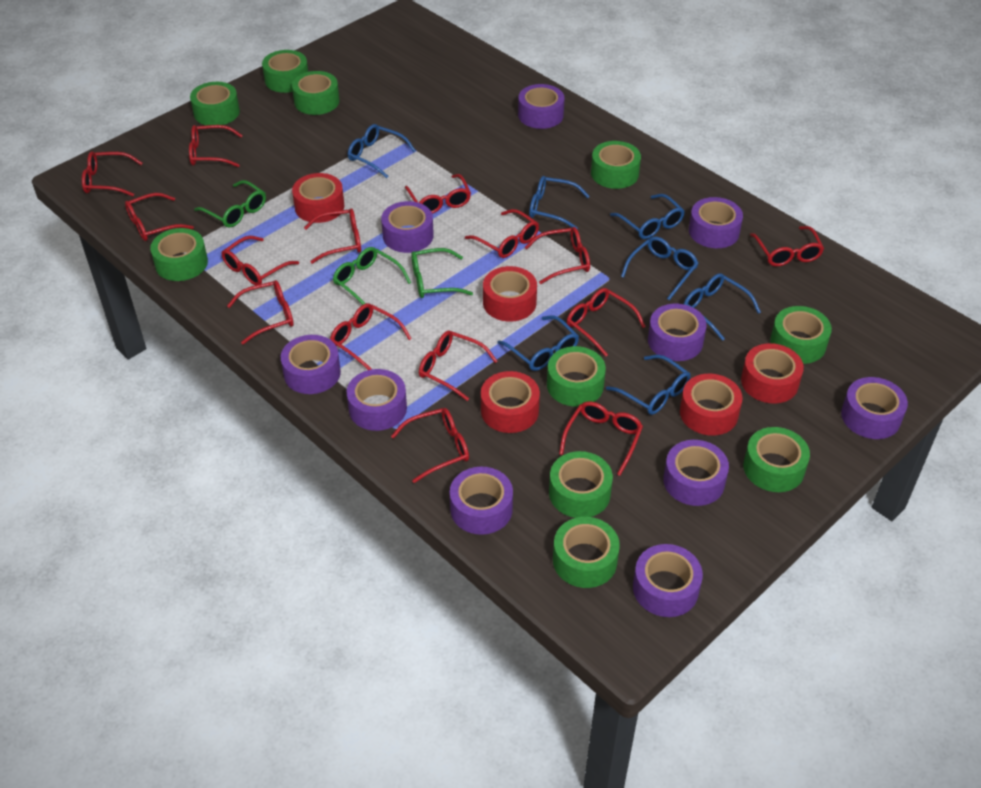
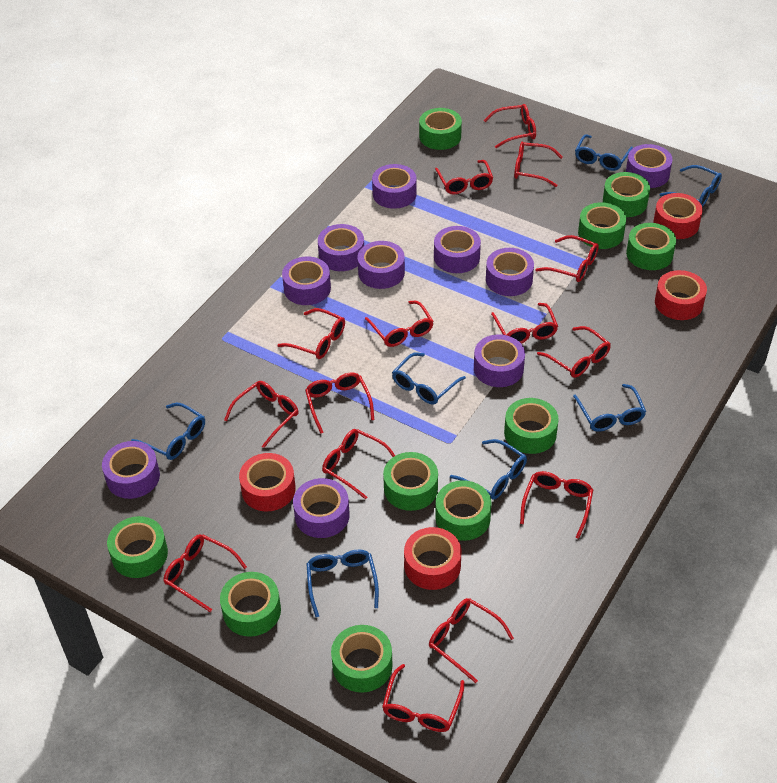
green glasses: 3 -> 0
red tape: 5 -> 4

